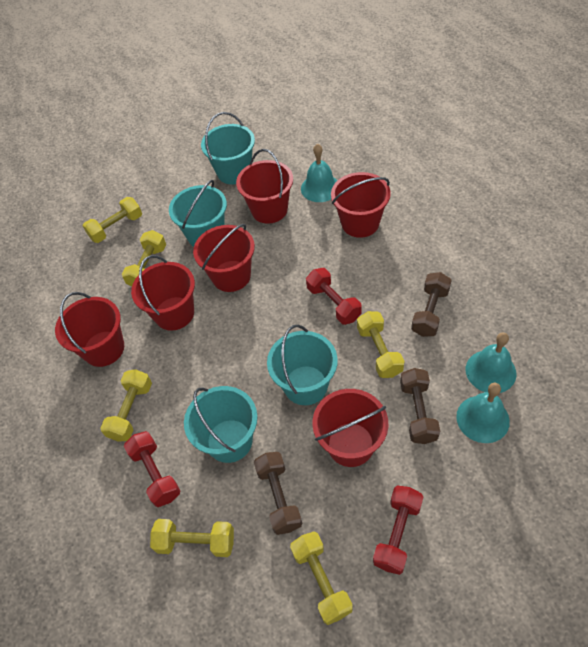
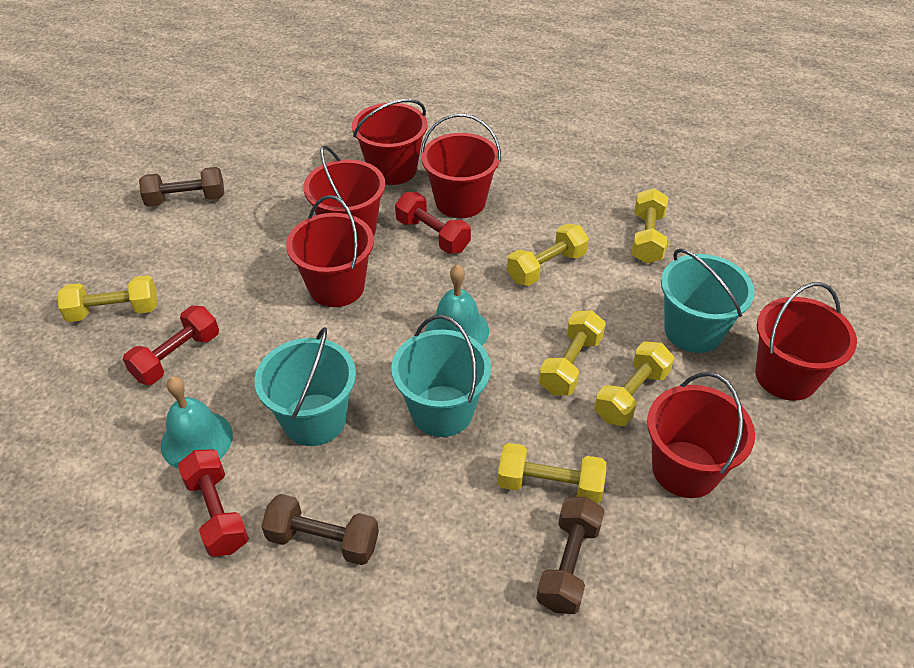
turquoise bell: 3 -> 2
turquoise bucket: 4 -> 3

